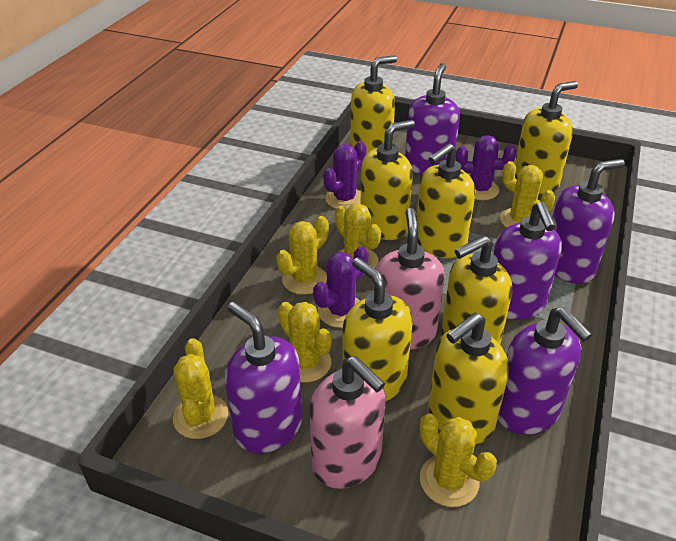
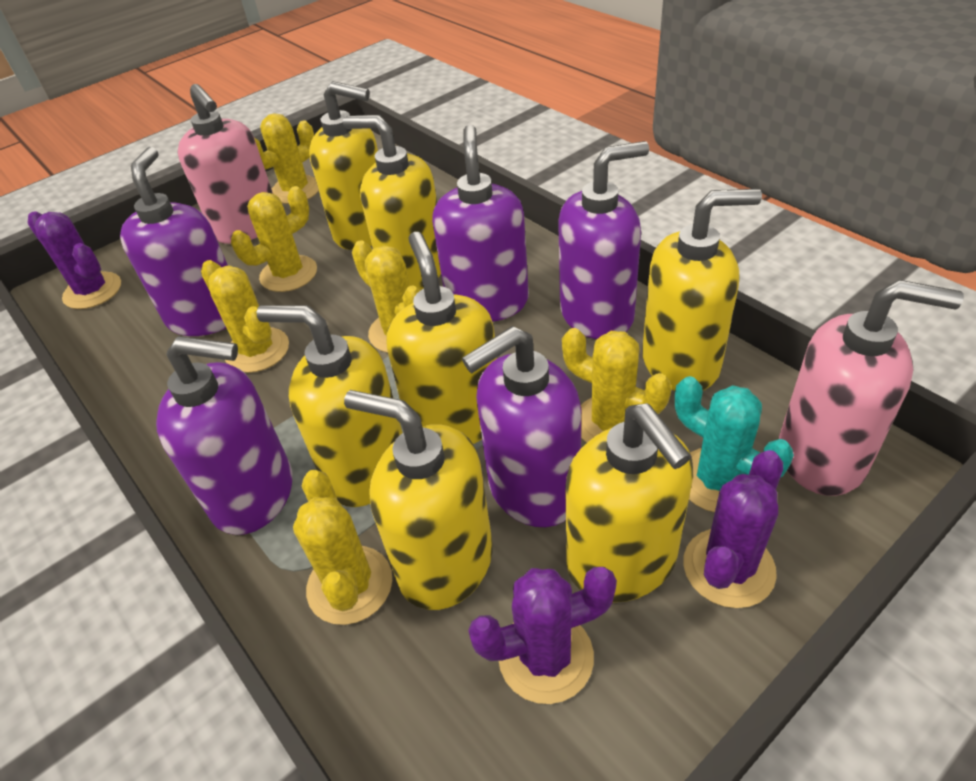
turquoise cactus: 0 -> 1

